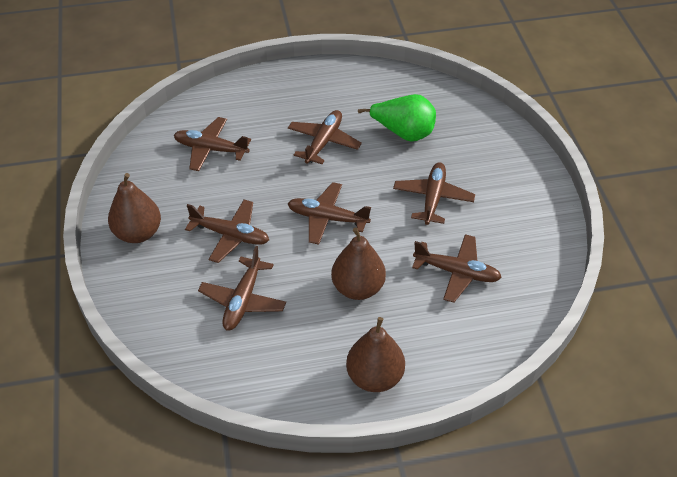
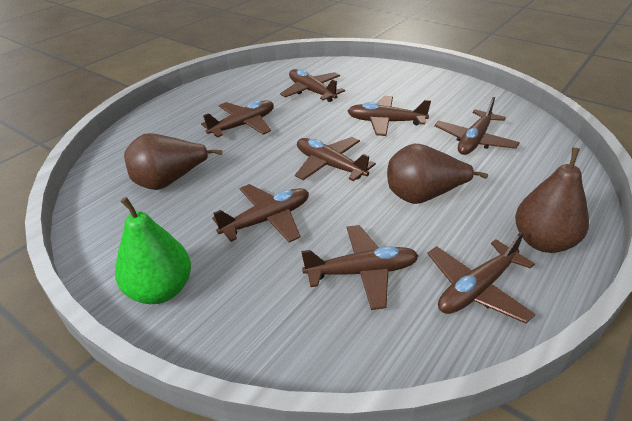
brown plane: 7 -> 8

